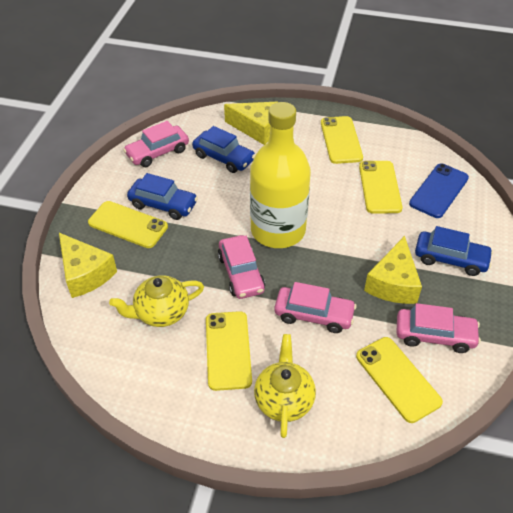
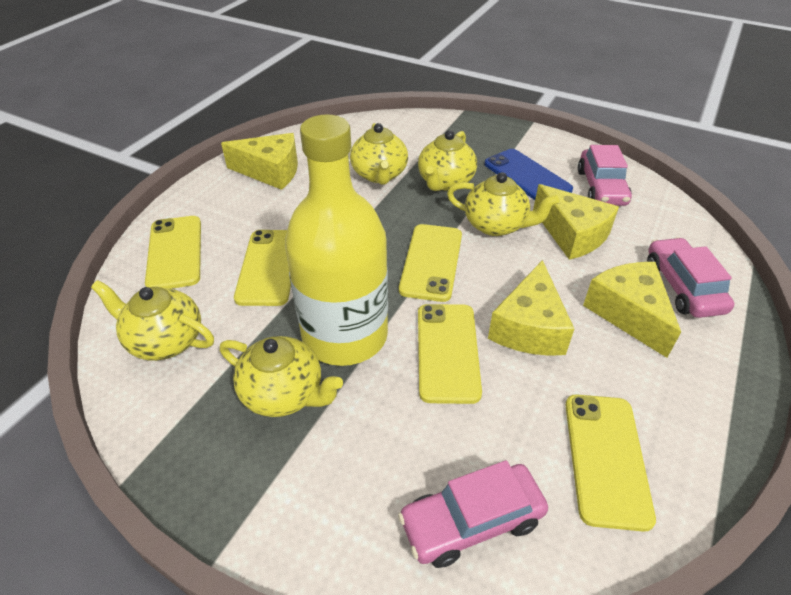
blue car: 3 -> 0
pink car: 4 -> 3
yellow cheese: 3 -> 4
yellow teapot: 2 -> 5

